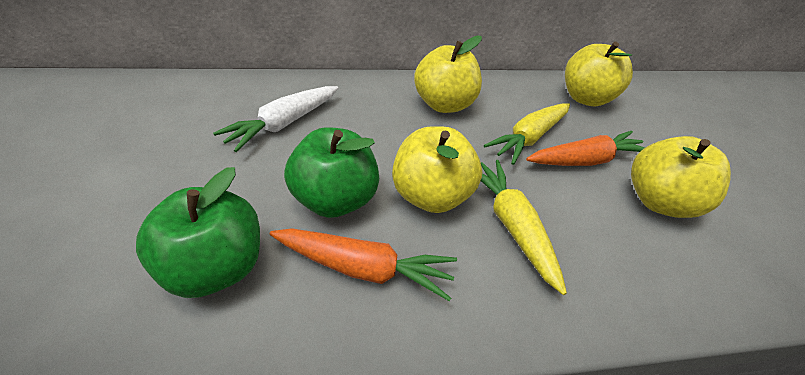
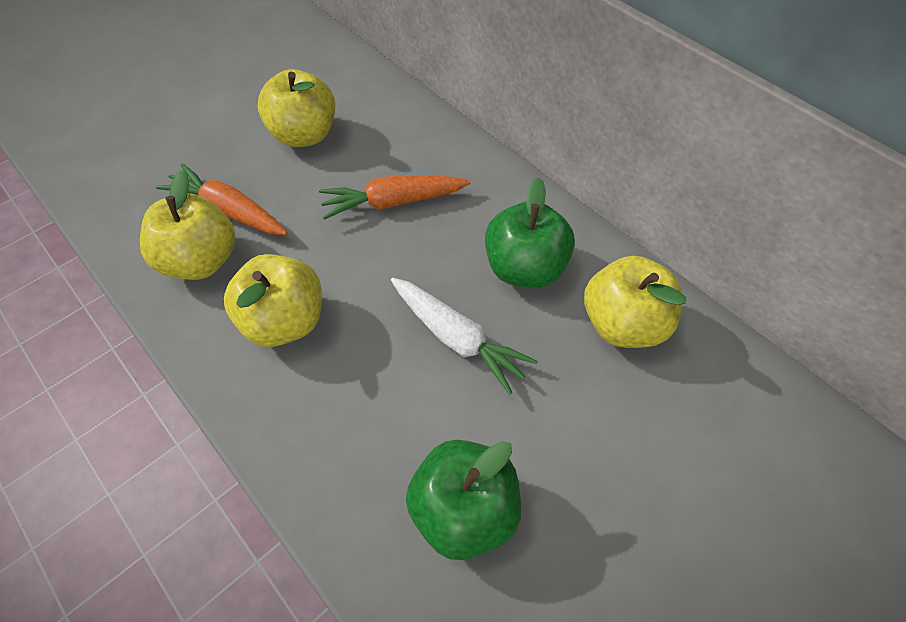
yellow carrot: 2 -> 0

